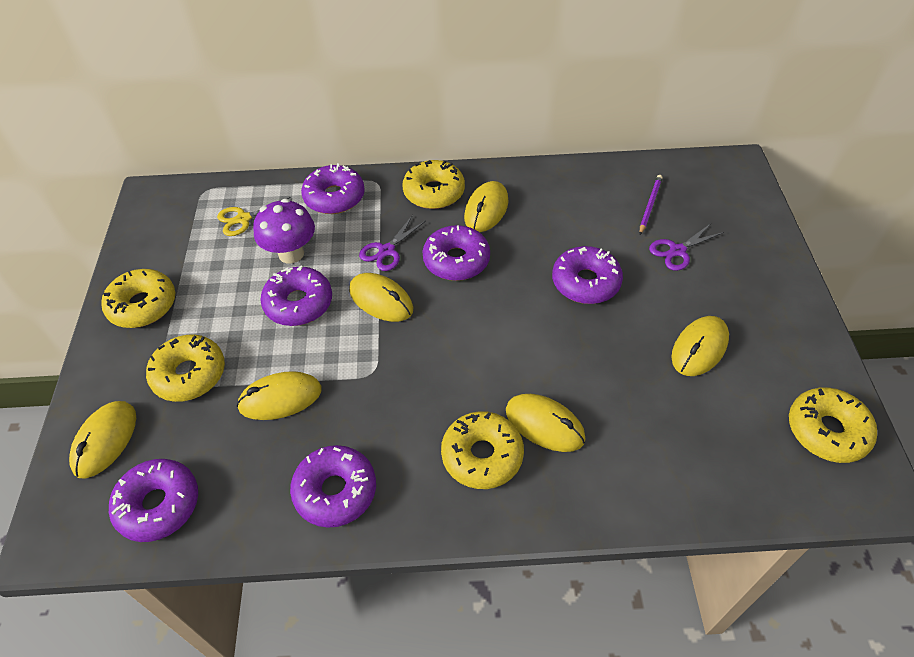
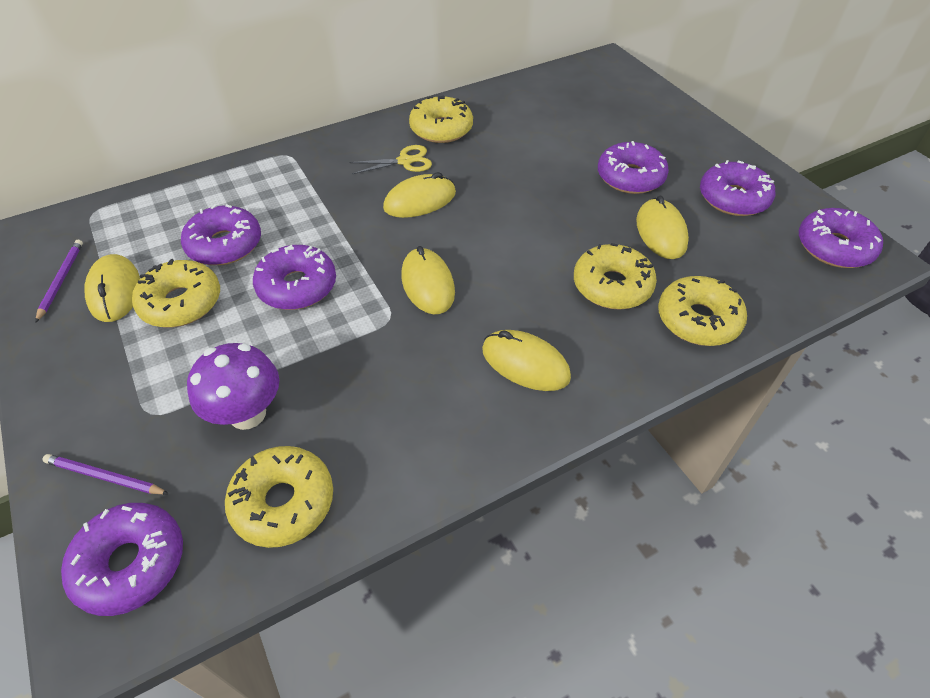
purple pencil: 1 -> 2
purple scissors: 2 -> 0
yellow mouse: 6 -> 5

